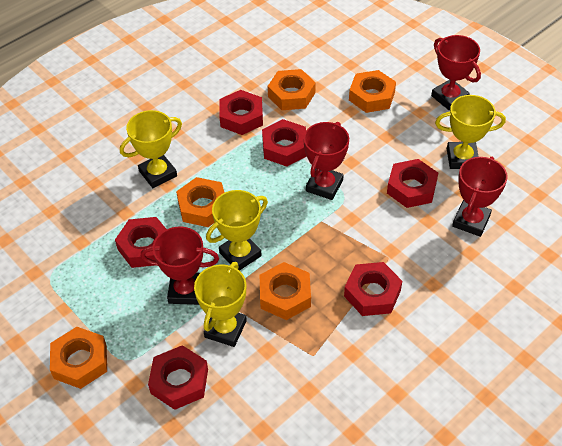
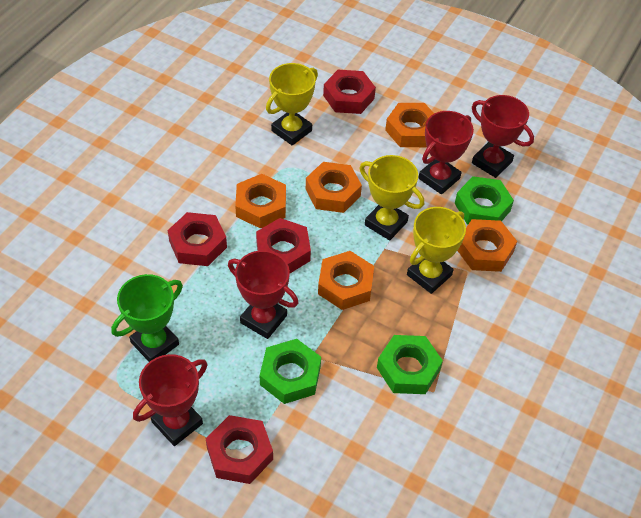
green nut: 0 -> 3
green trophy: 0 -> 1
red nut: 6 -> 4
yellow trophy: 4 -> 3

